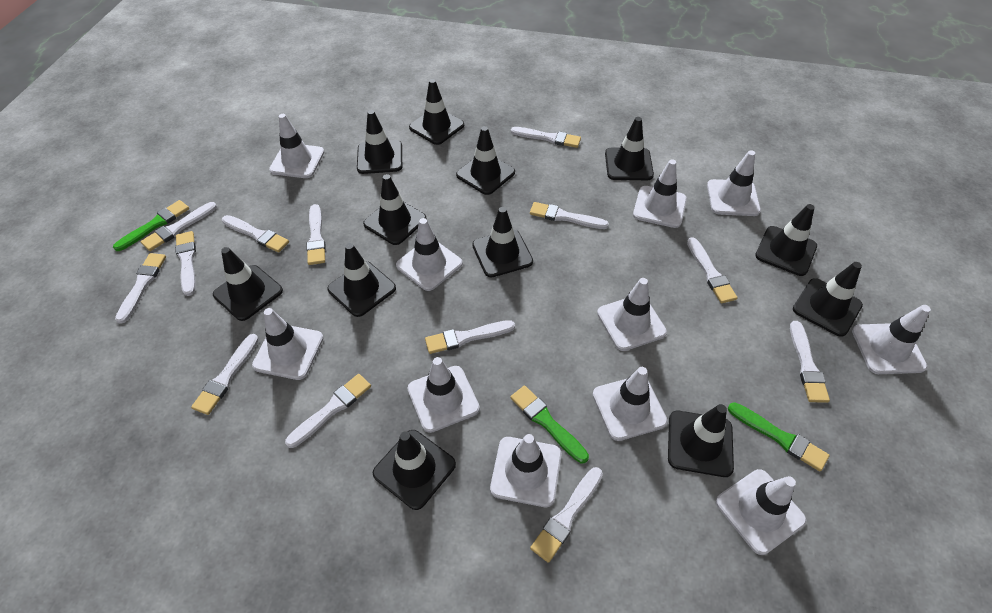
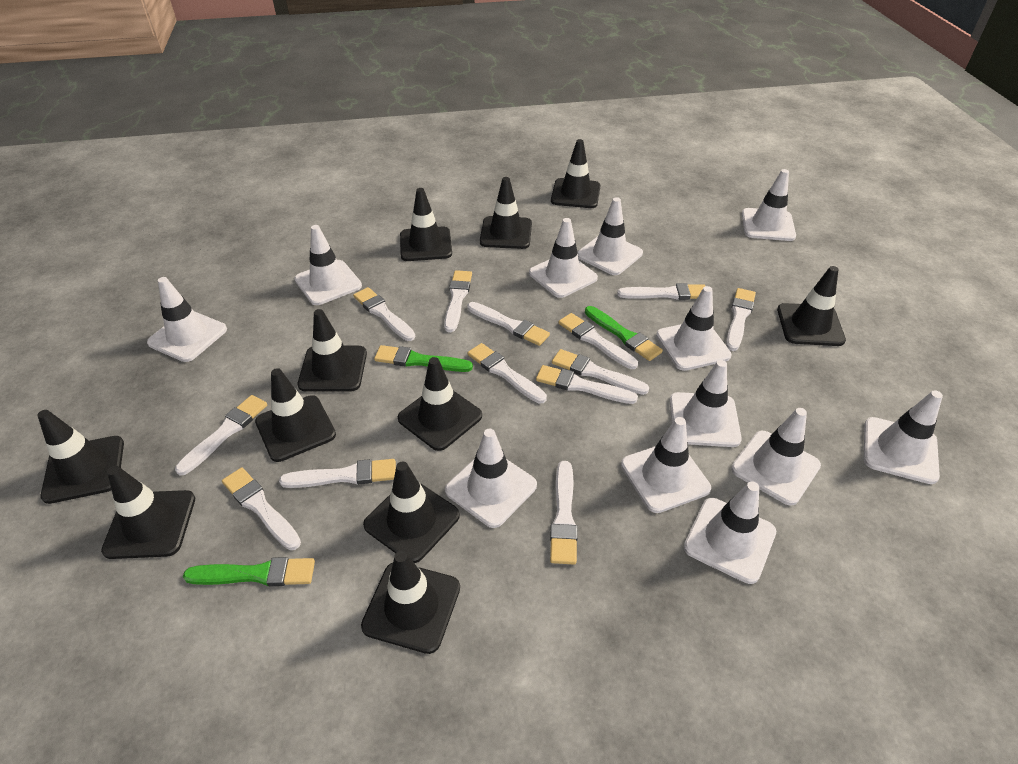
black traffic cone: 12 -> 11
white traffic cone: 11 -> 12

